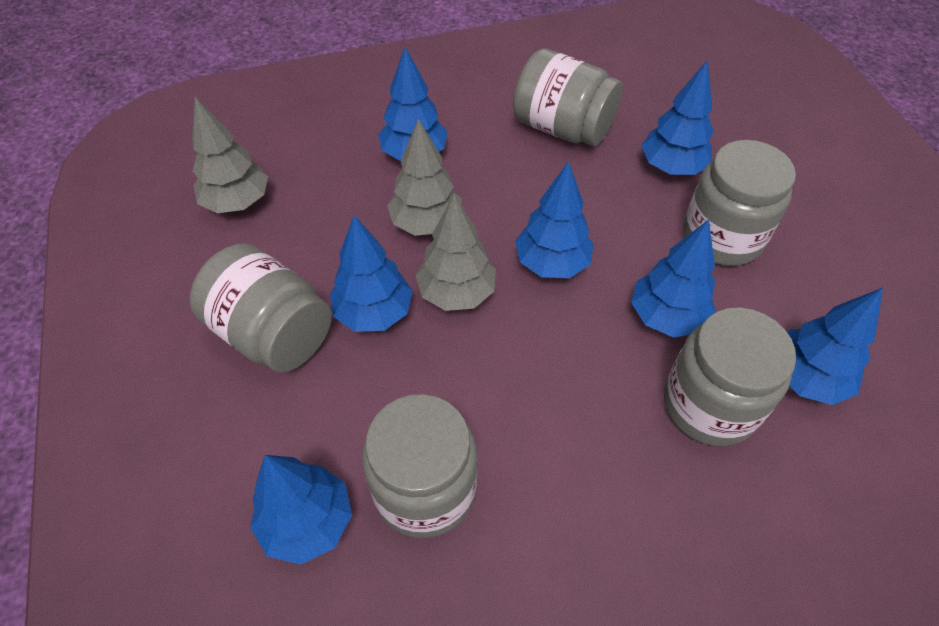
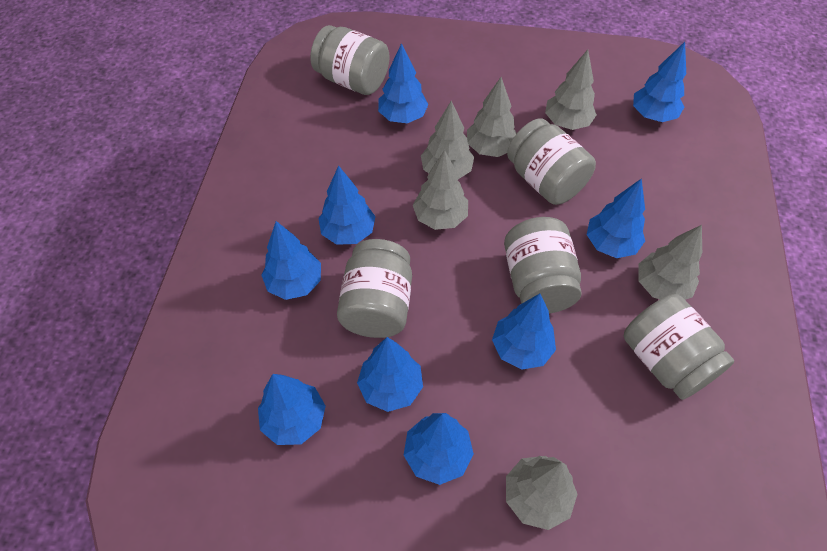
blue tree: 7 -> 9
grey tree: 3 -> 6

